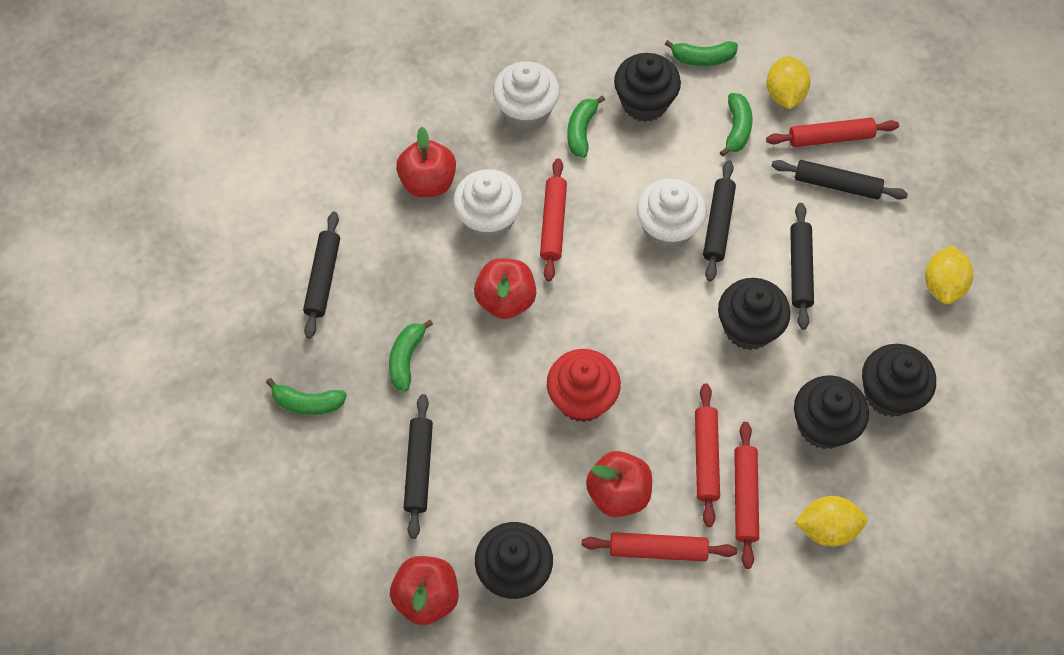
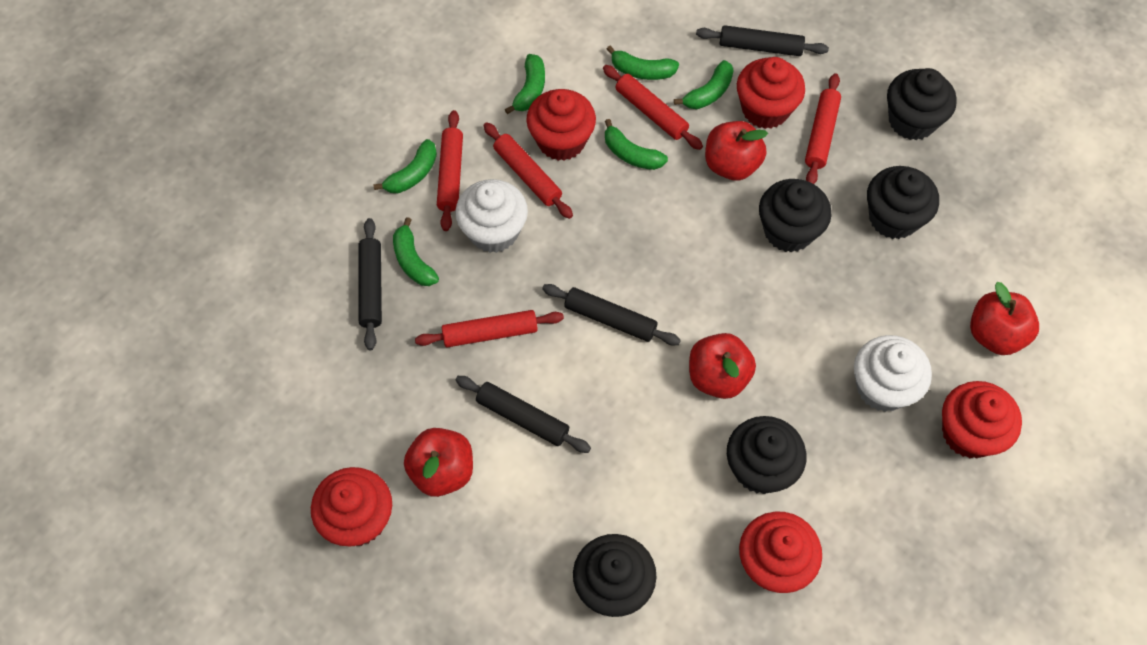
black rolling pin: 5 -> 4
green banana: 5 -> 6
red cupcake: 1 -> 5
white cupcake: 3 -> 2
yellow lemon: 3 -> 0

